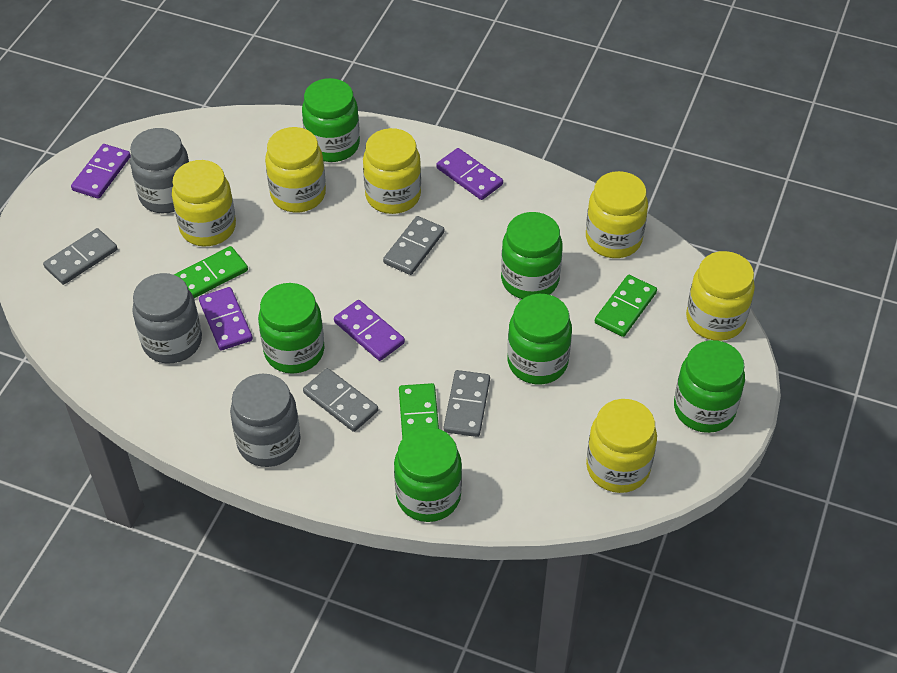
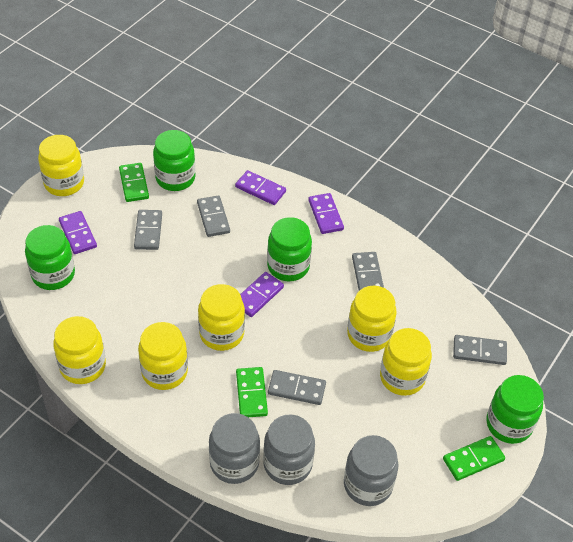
green jar: 6 -> 4
grey domino: 4 -> 5

